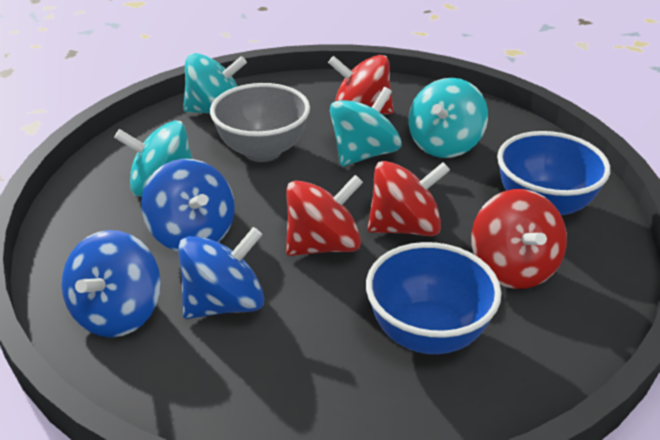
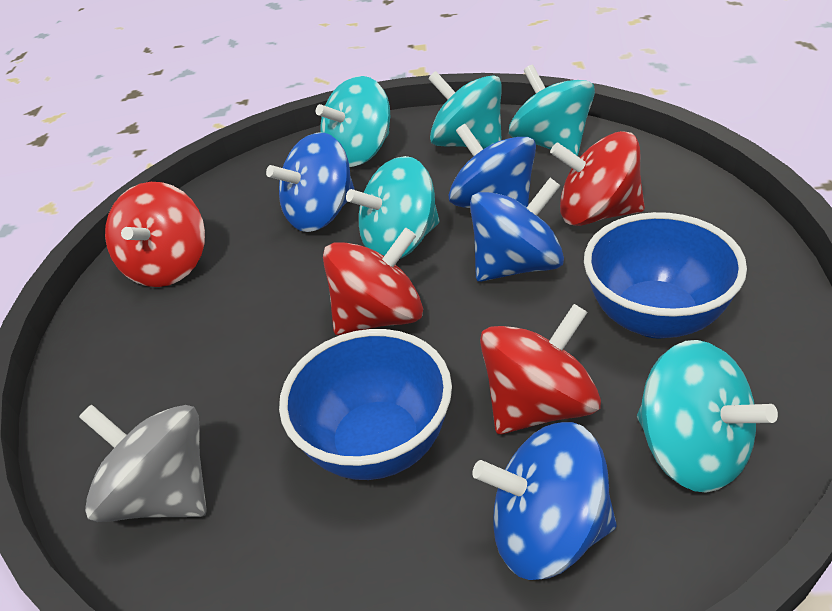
blue spinning top: 3 -> 4
grey bowl: 1 -> 0
grey spinning top: 0 -> 1
turquoise spinning top: 4 -> 5

